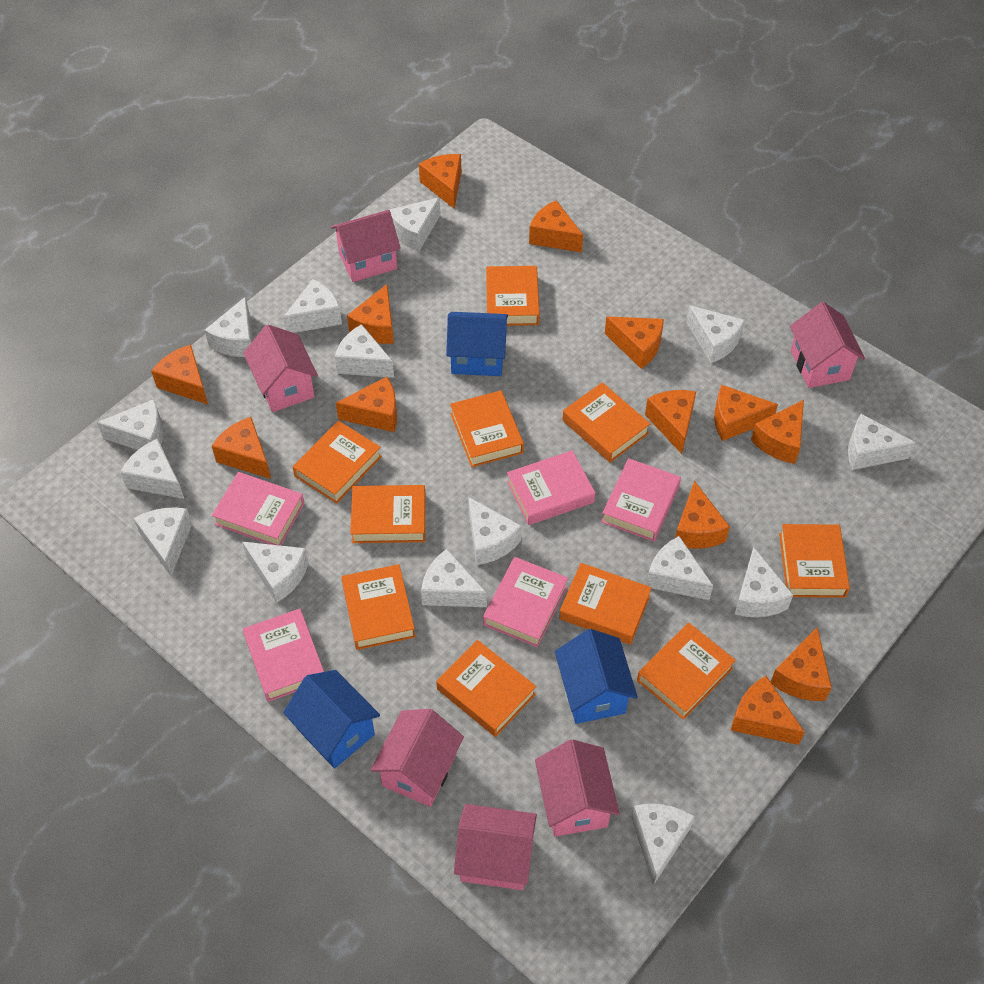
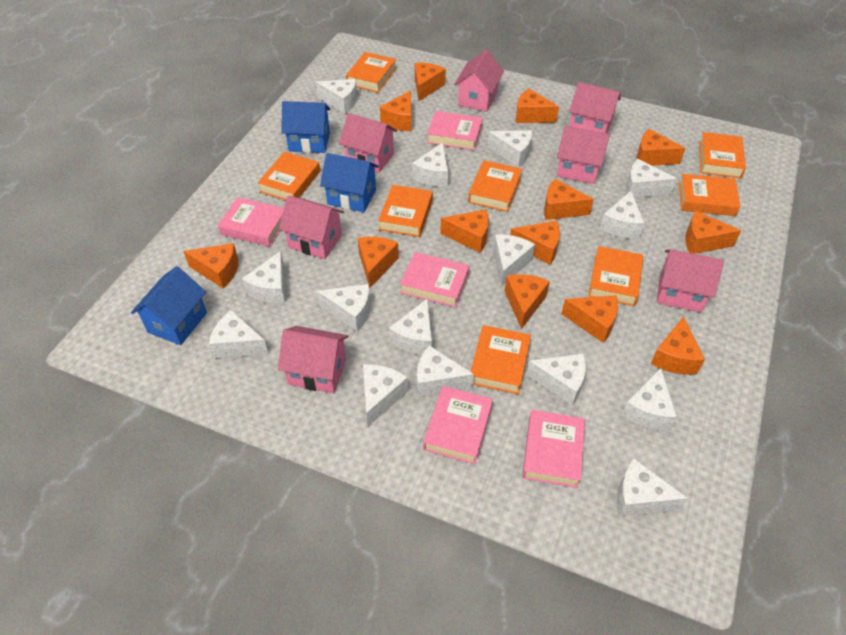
orange book: 10 -> 8
pink house: 6 -> 7

